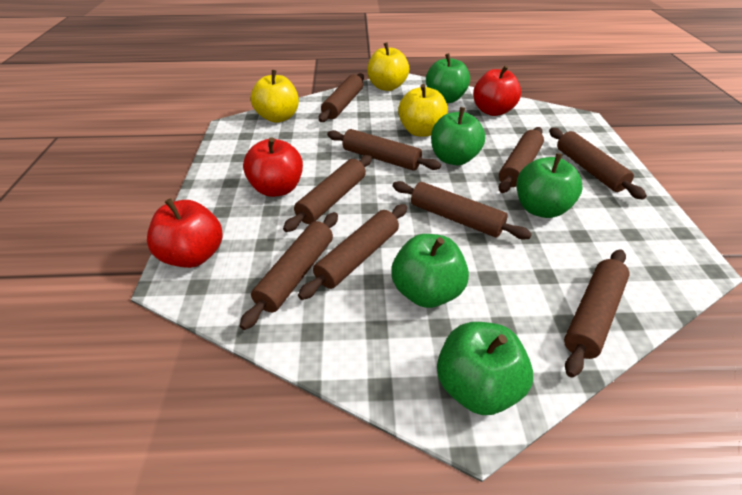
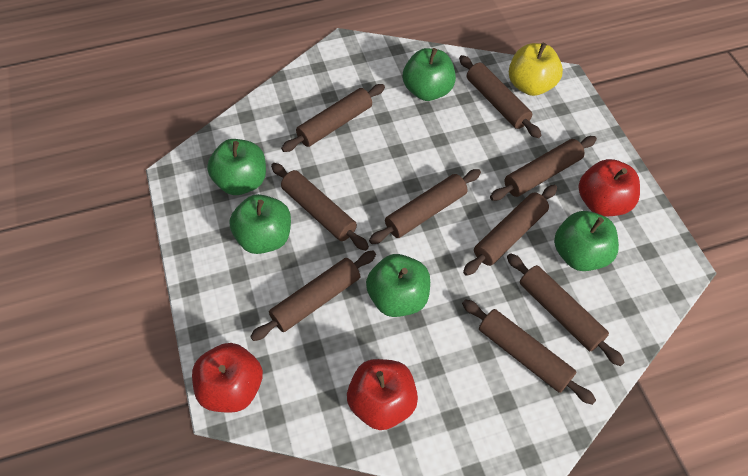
yellow apple: 3 -> 1

